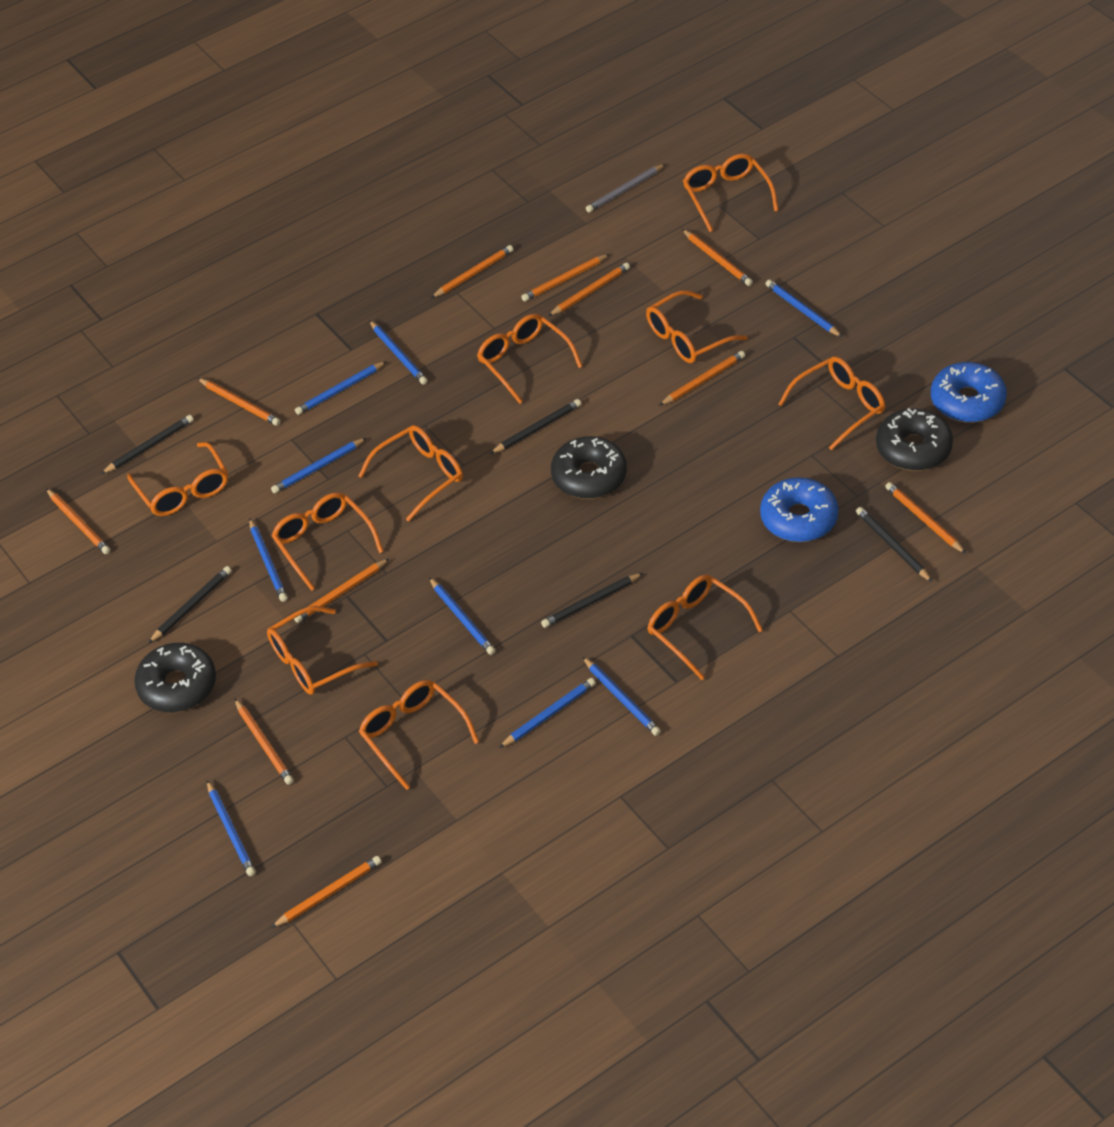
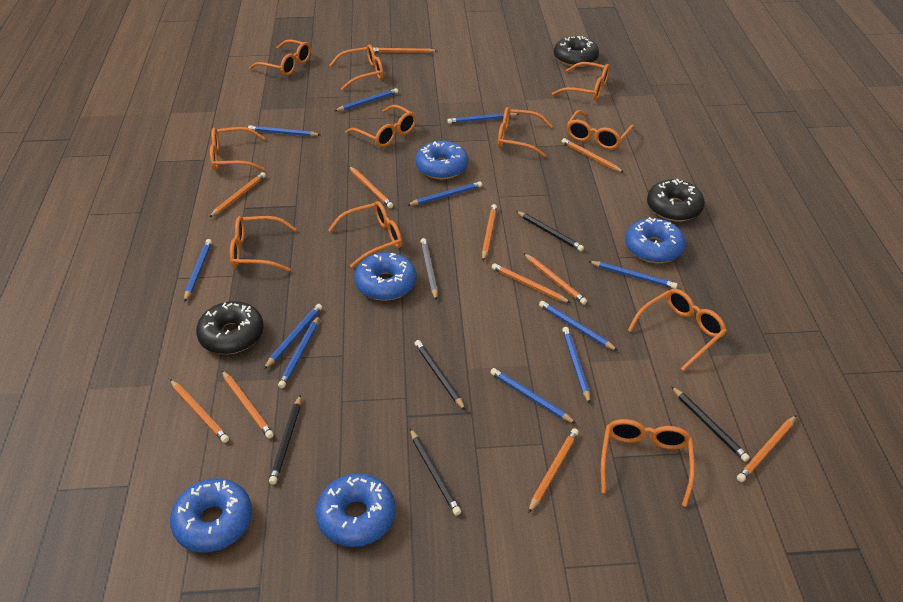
blue donut: 2 -> 5
blue pencil: 9 -> 11
orange glasses: 10 -> 11

